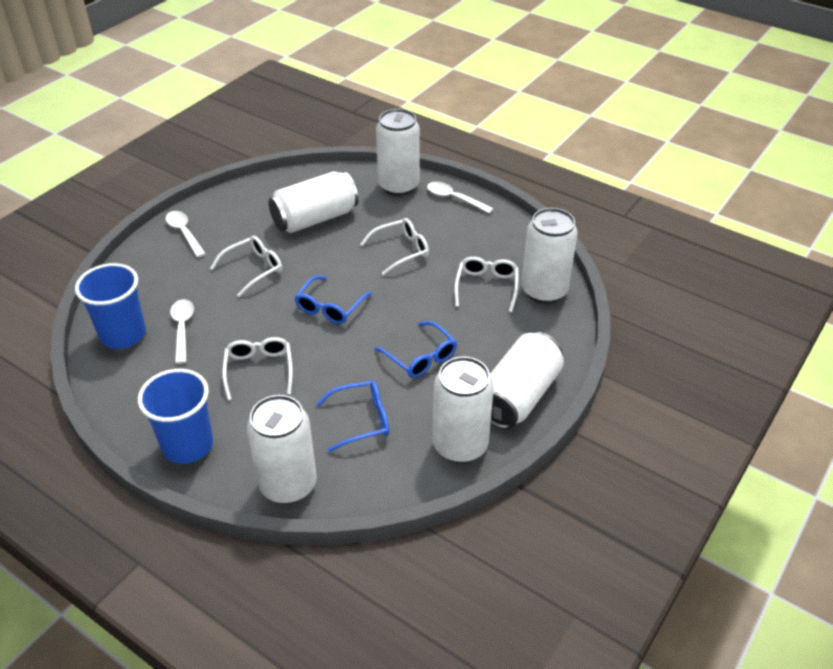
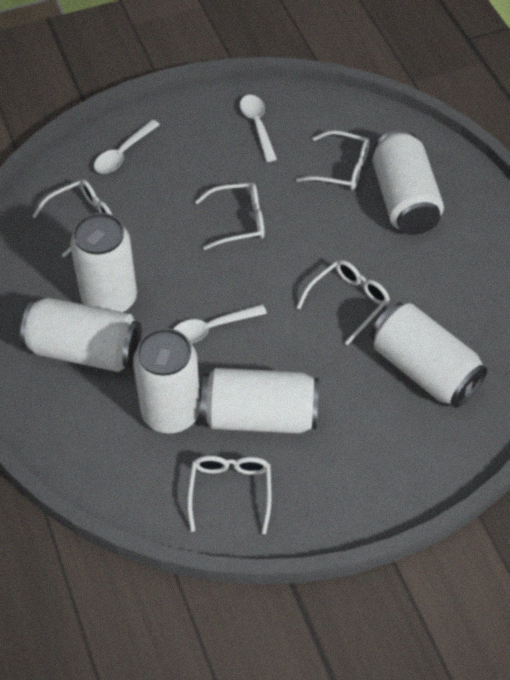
blue cup: 2 -> 0
blue glasses: 3 -> 0
white glasses: 4 -> 5

